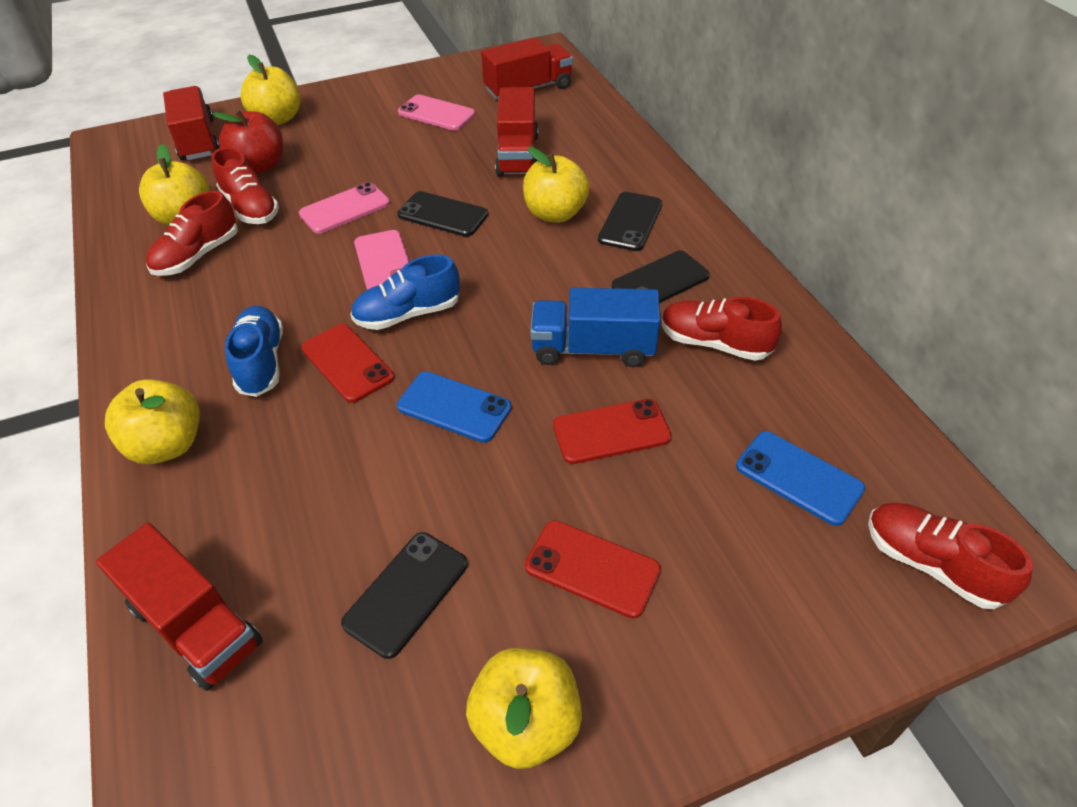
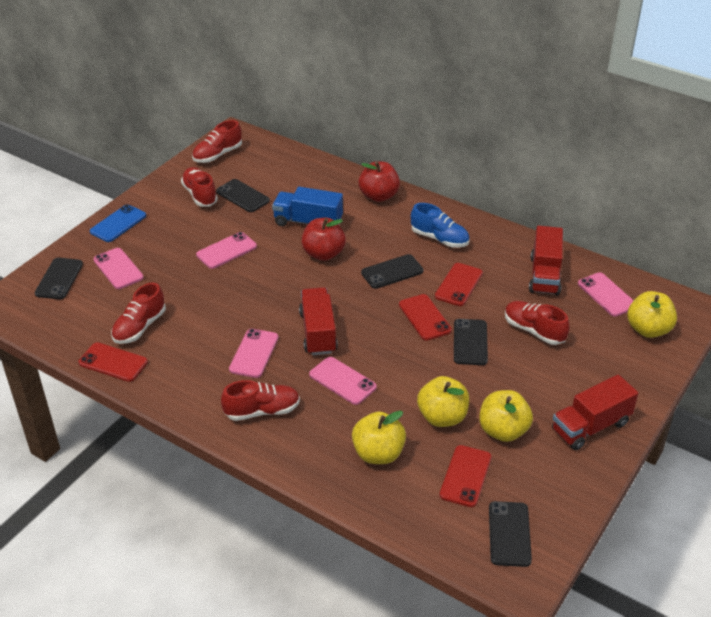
black phone: 4 -> 5
blue phone: 2 -> 1
blue shoe: 2 -> 1
pink phone: 3 -> 5
red apple: 1 -> 2
red phone: 3 -> 4
red shoe: 4 -> 5
red truck: 4 -> 3
yellow apple: 5 -> 4

